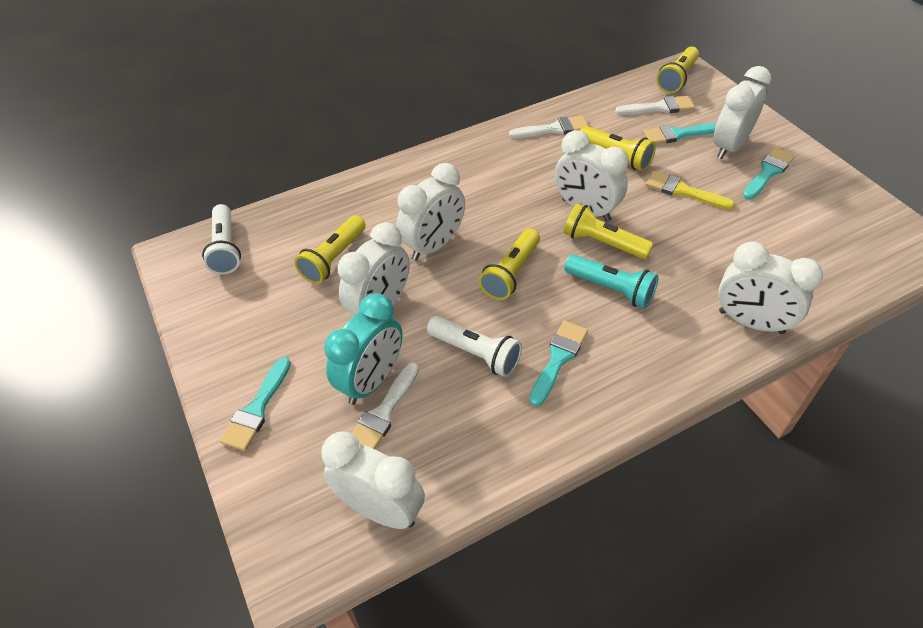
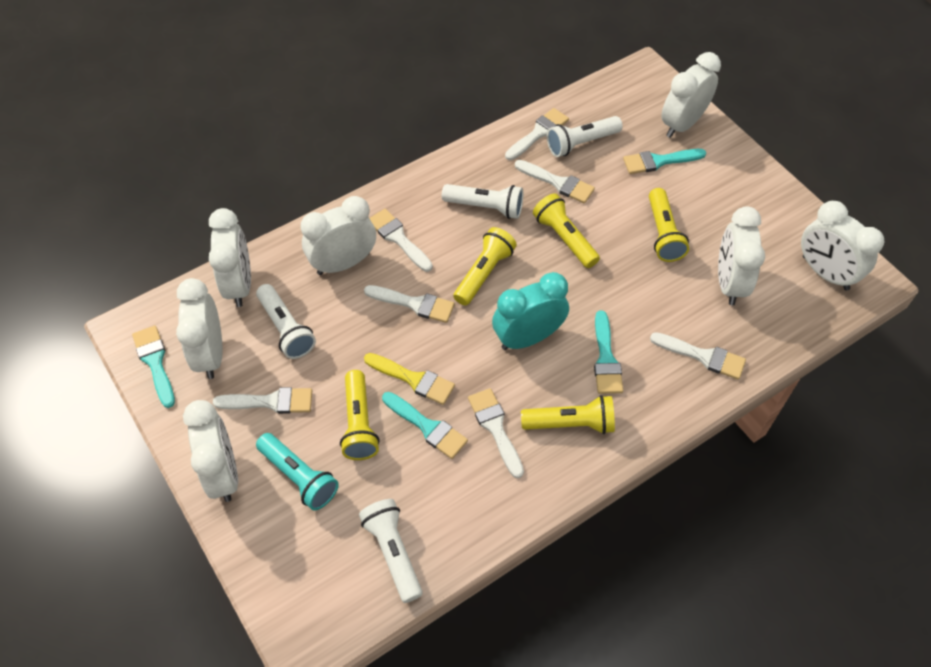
white brush: 3 -> 7
white clock: 6 -> 7
white flashlight: 2 -> 4

